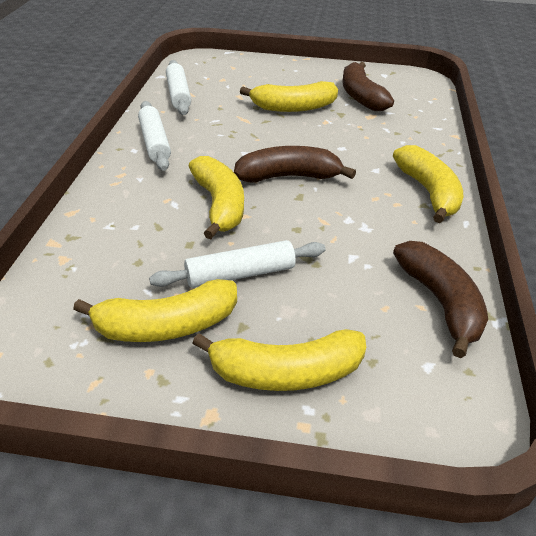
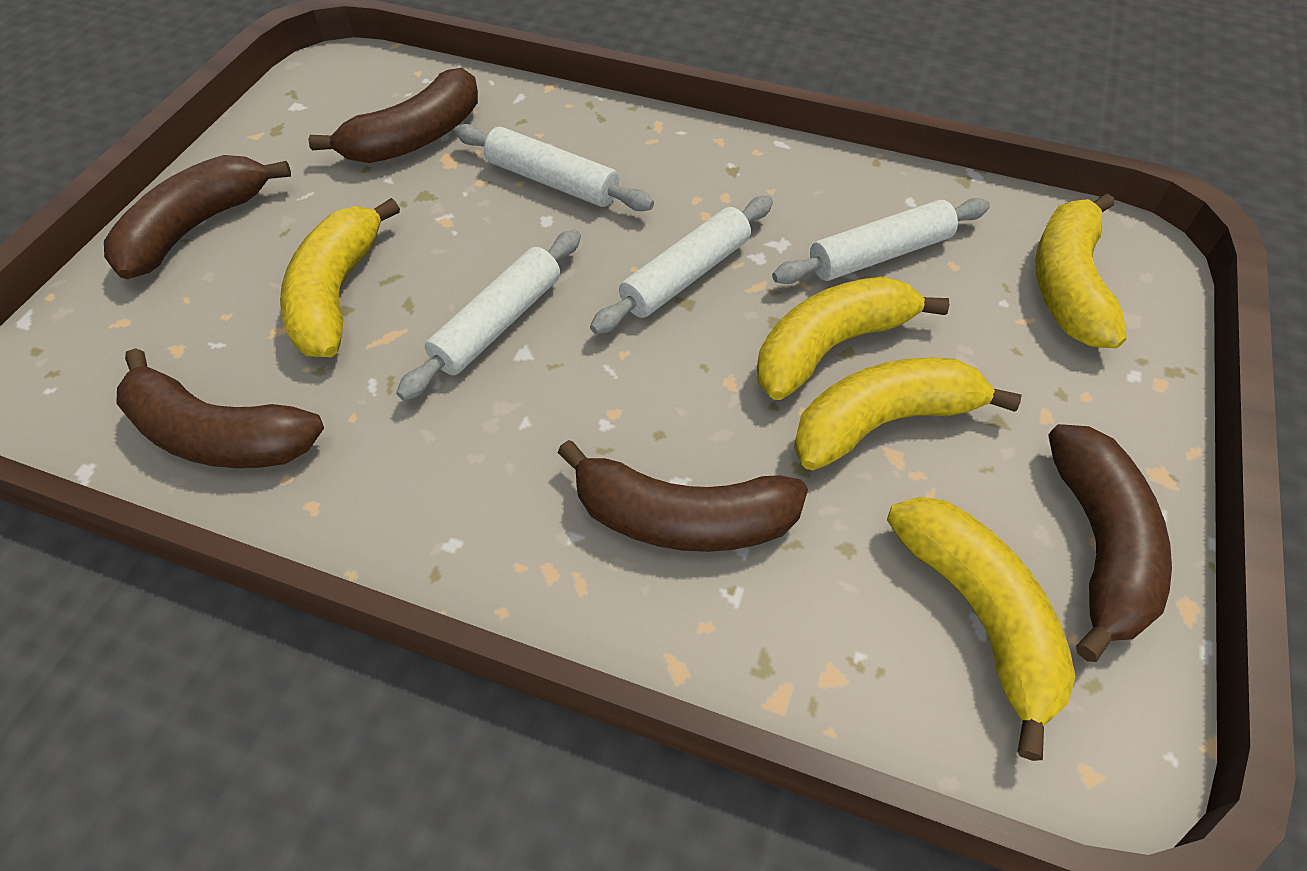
brown banana: 3 -> 5
white rolling pin: 3 -> 4

